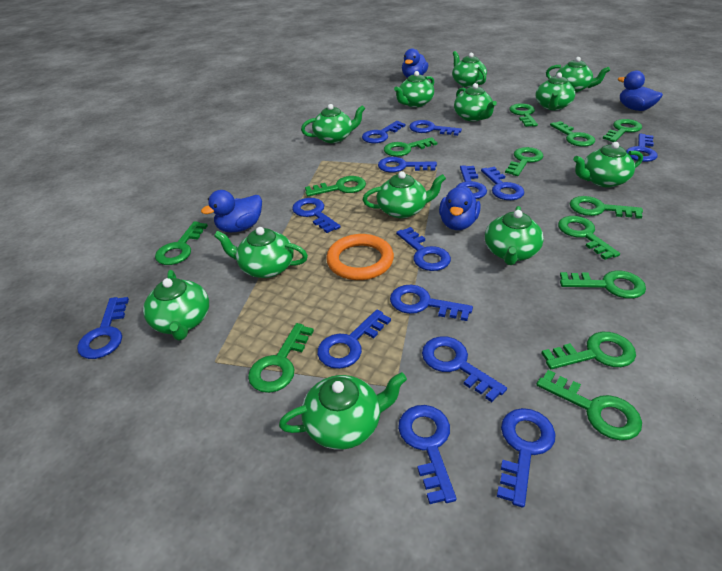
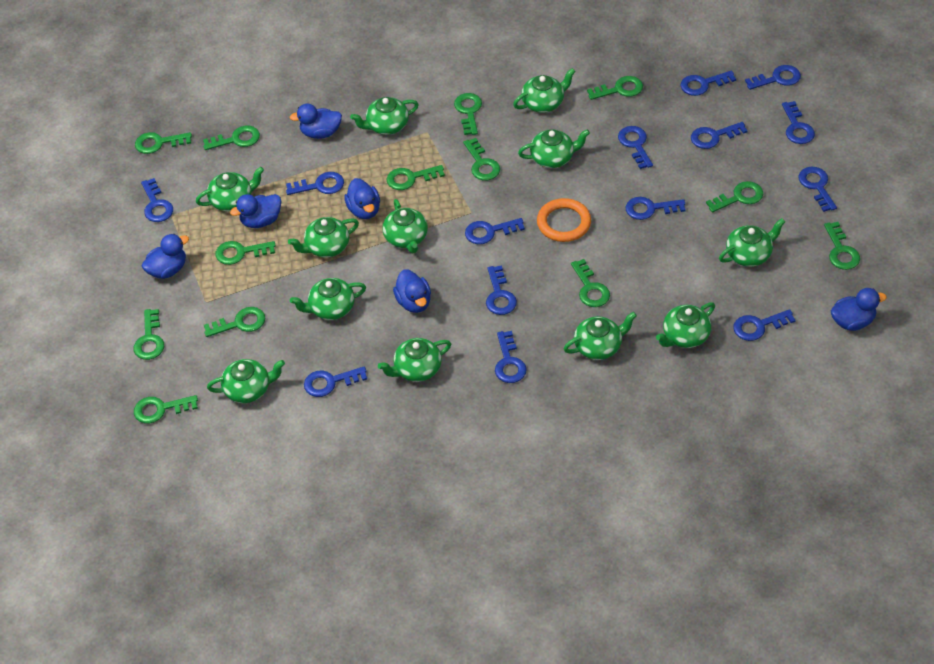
blue duck: 4 -> 6

